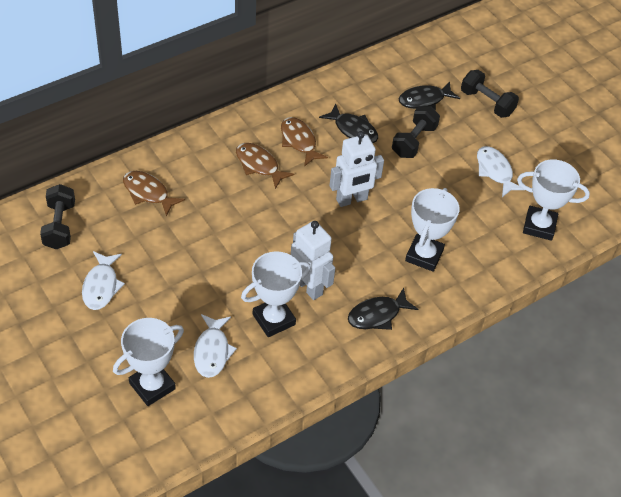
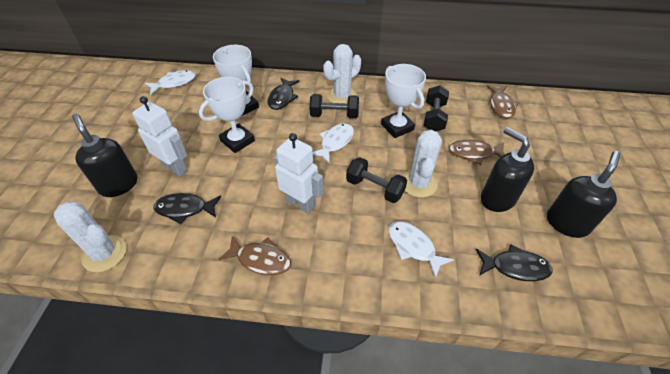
black soap dispenser: 0 -> 3
white cactus: 0 -> 3
white trophy: 4 -> 3

